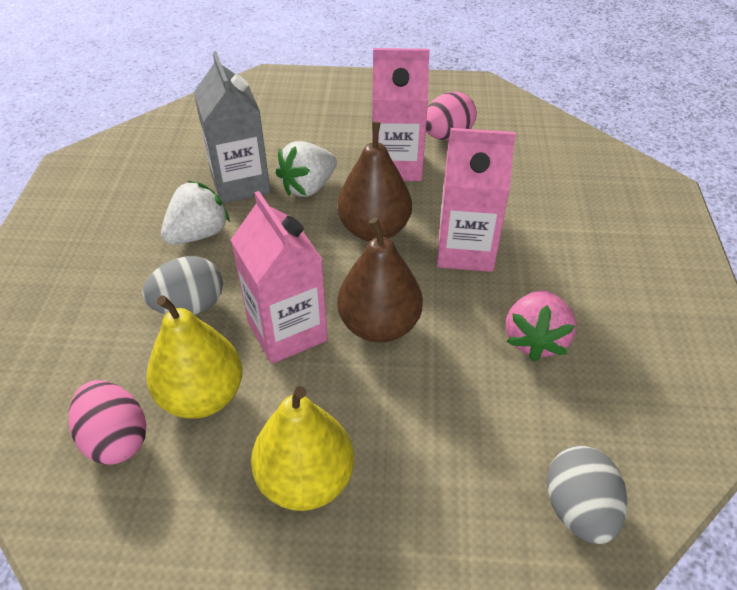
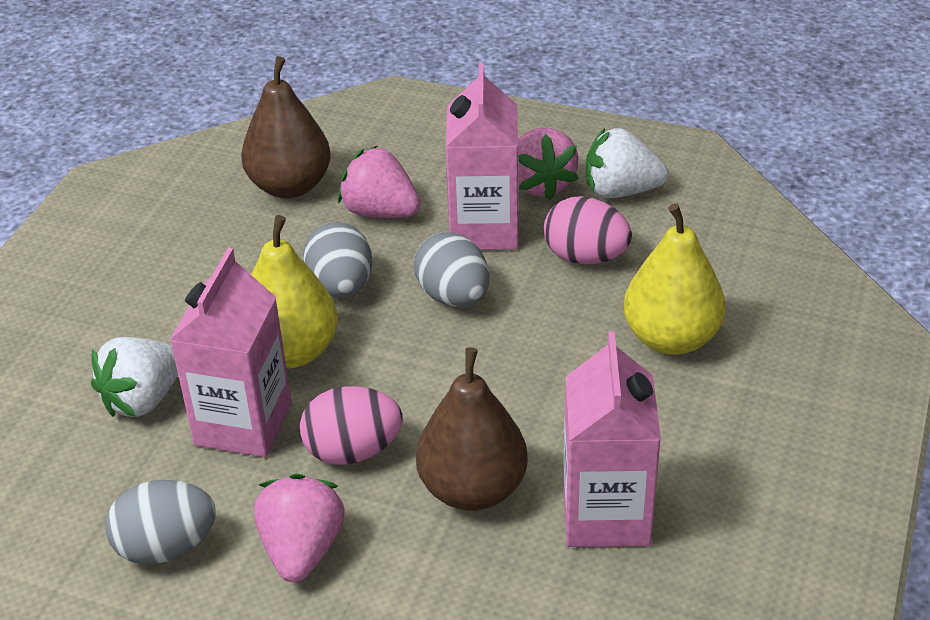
grey carton: 1 -> 0
grey egg: 2 -> 3
pink strawberry: 1 -> 3

